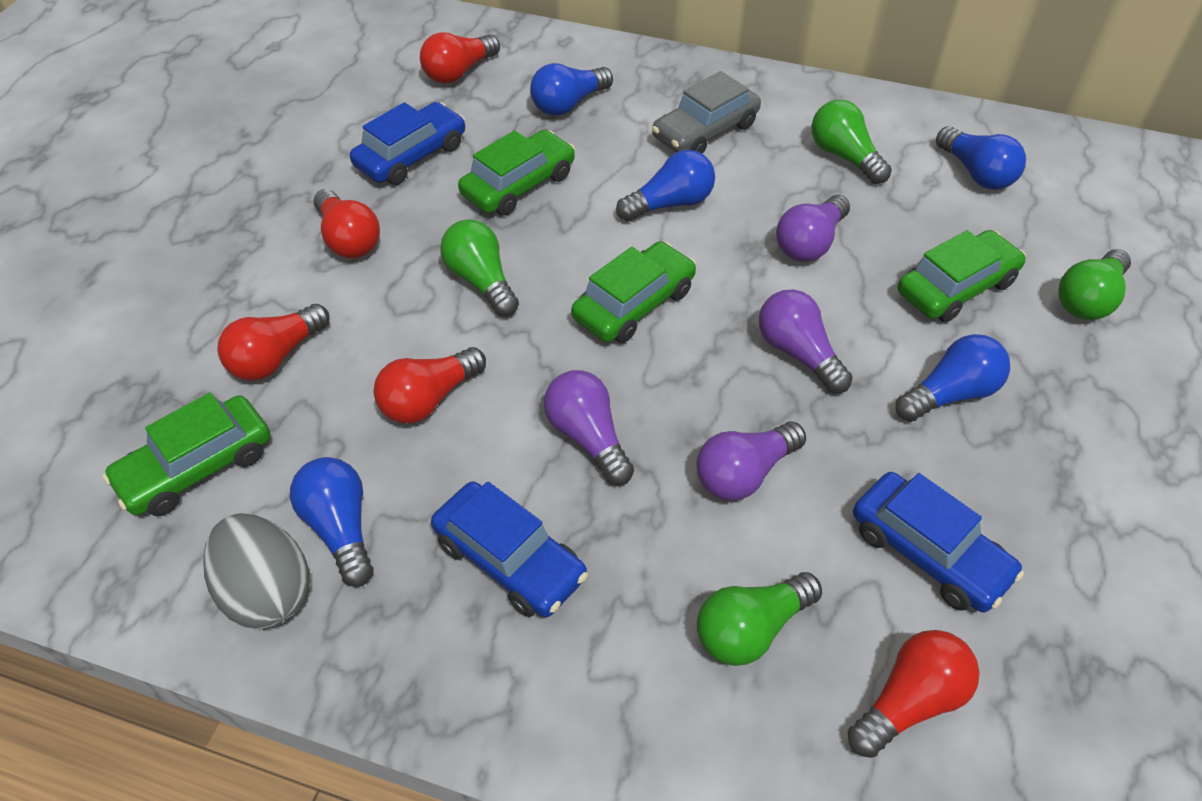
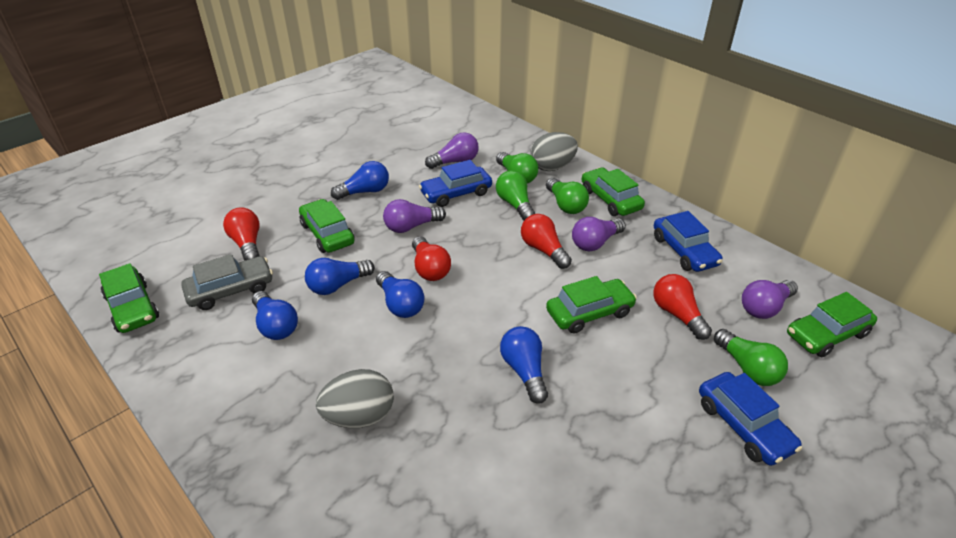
green car: 4 -> 5
grey egg: 1 -> 2
red light bulb: 5 -> 4

